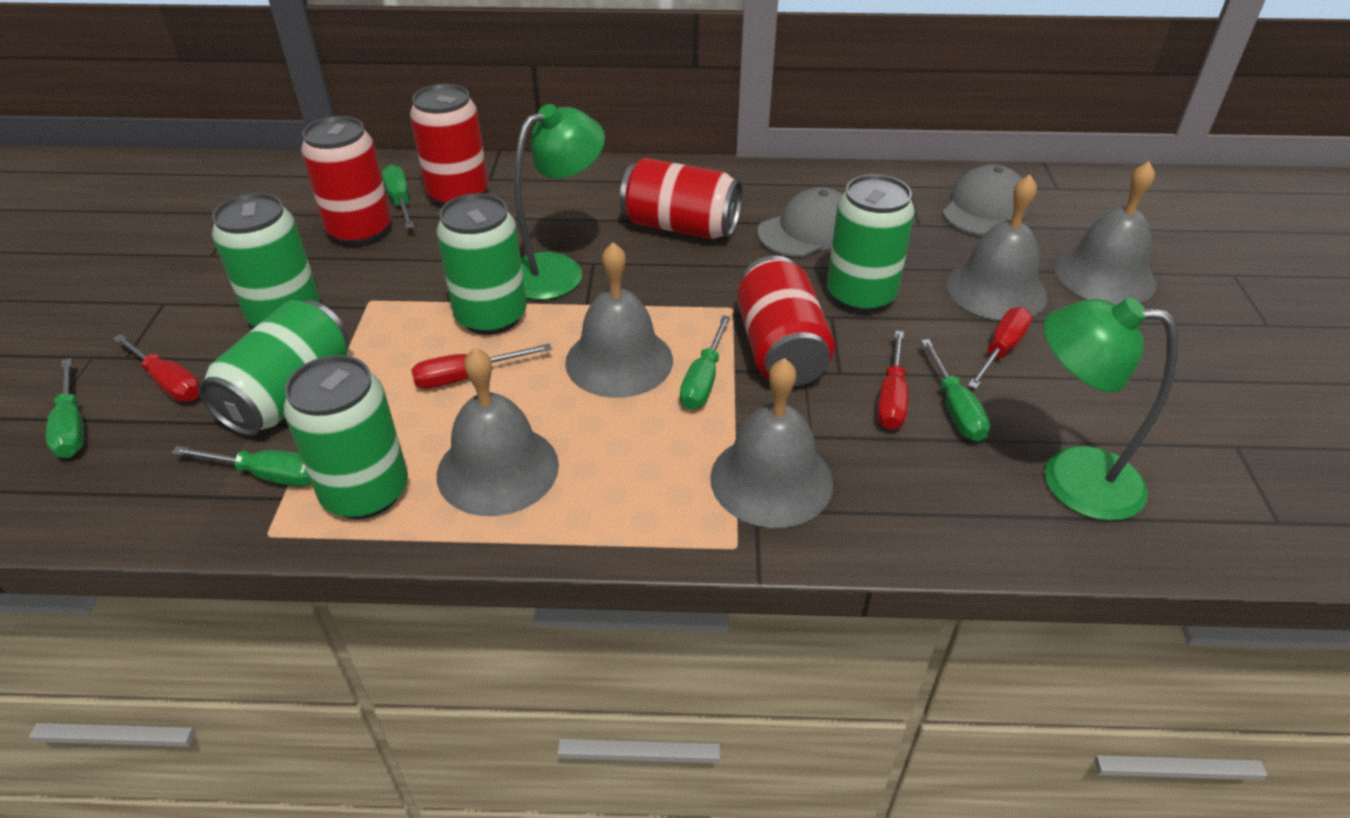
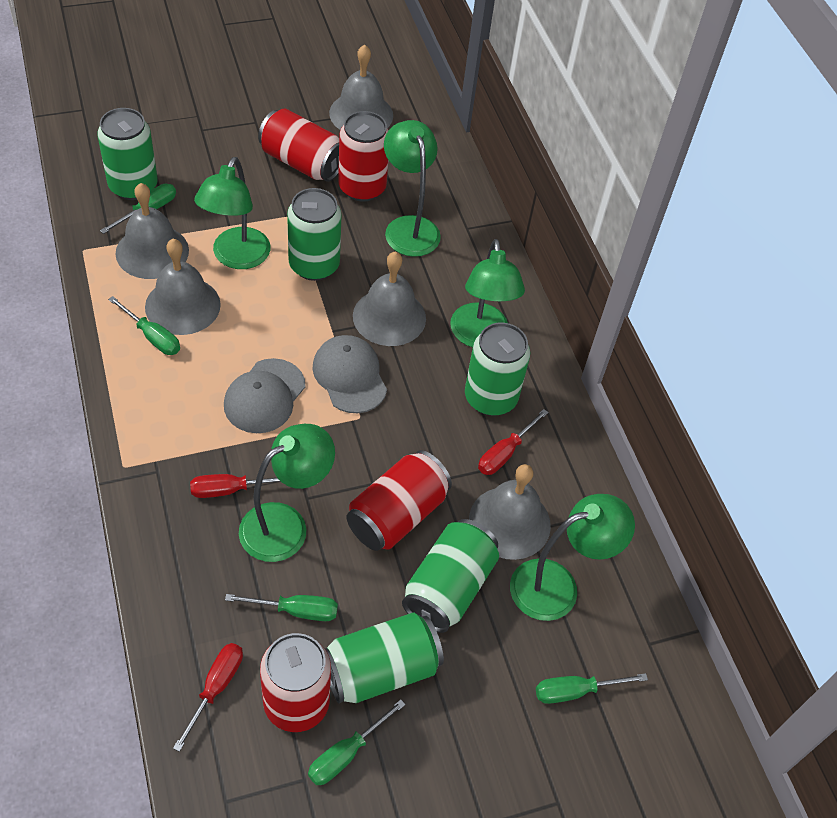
green lamp: 2 -> 5
red screwdriver: 4 -> 3

